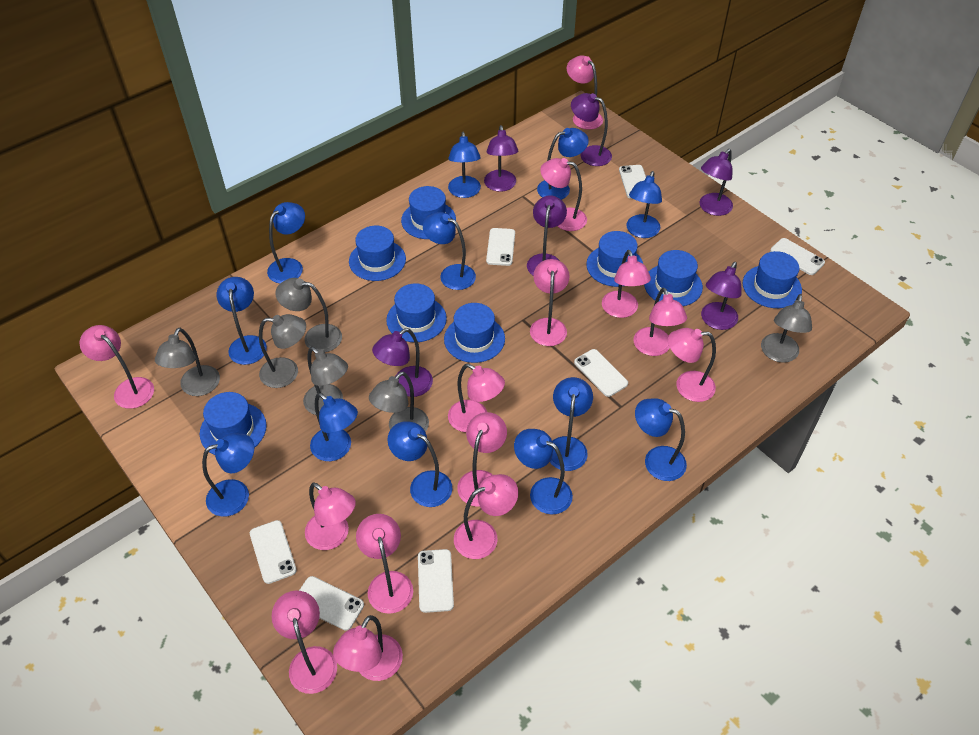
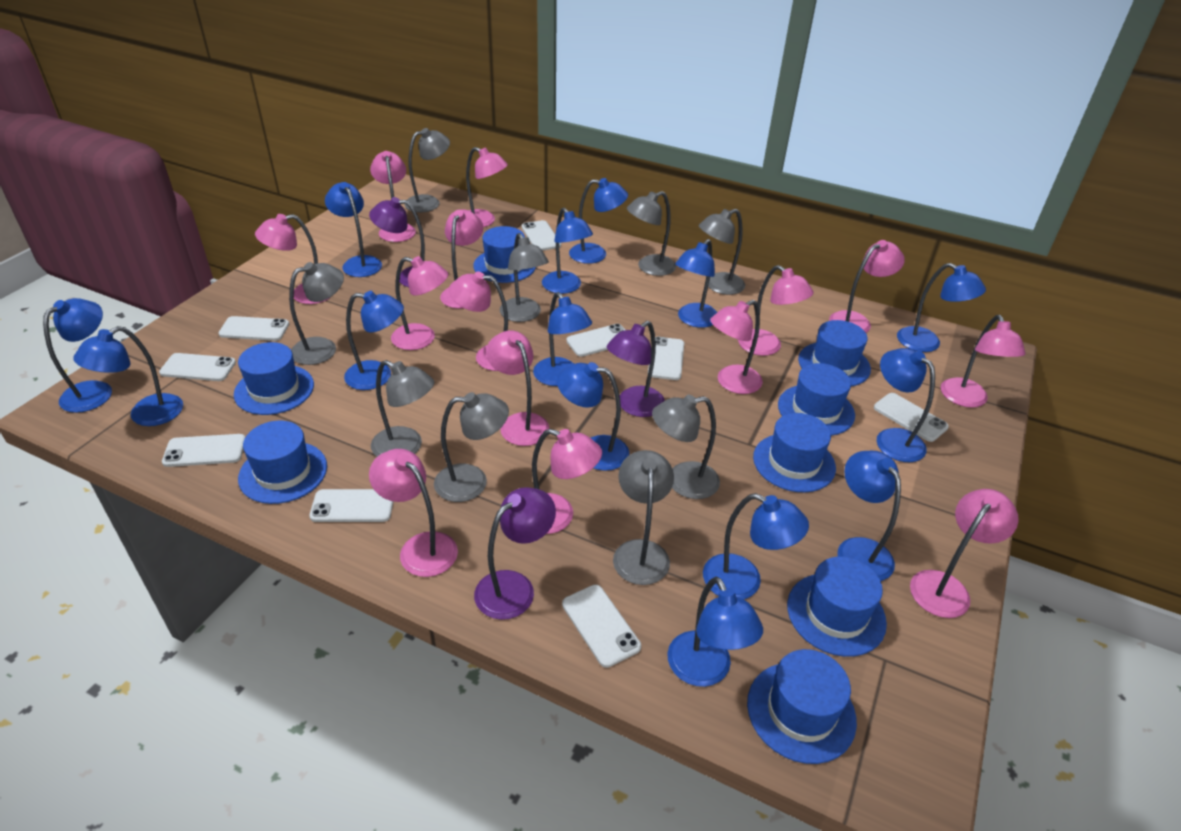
blue lamp: 12 -> 14
grey lamp: 6 -> 9
purple lamp: 6 -> 3
white phone: 7 -> 9

